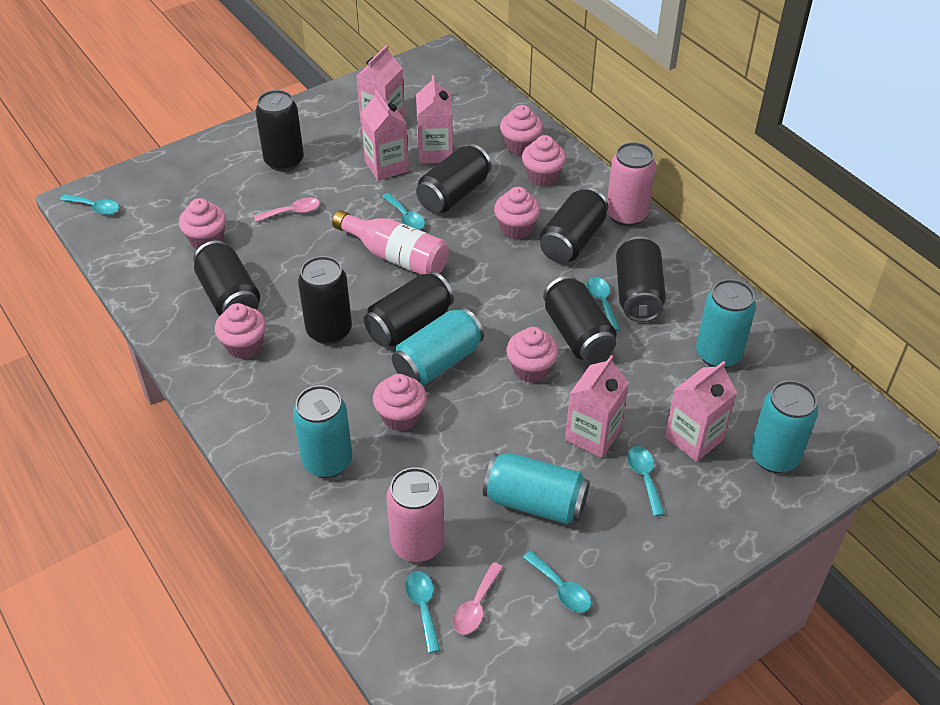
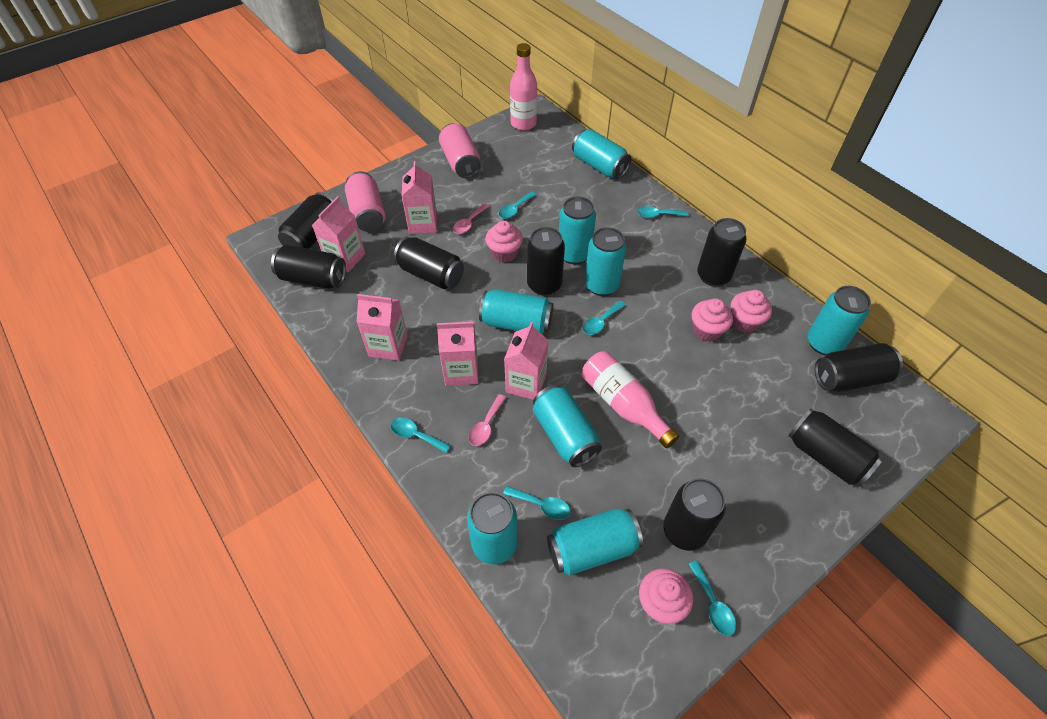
pink bottle: 1 -> 2
pink cupcake: 7 -> 4
turquoise can: 5 -> 8

